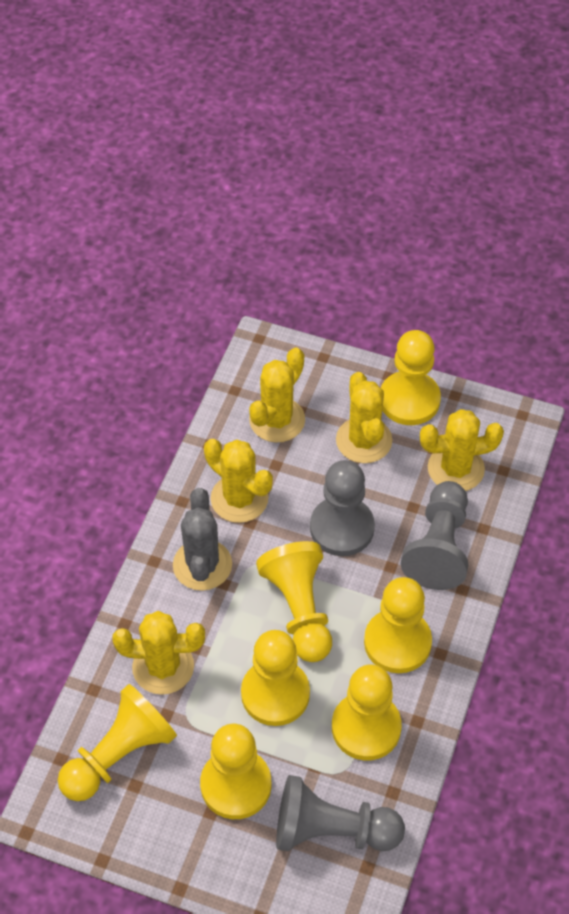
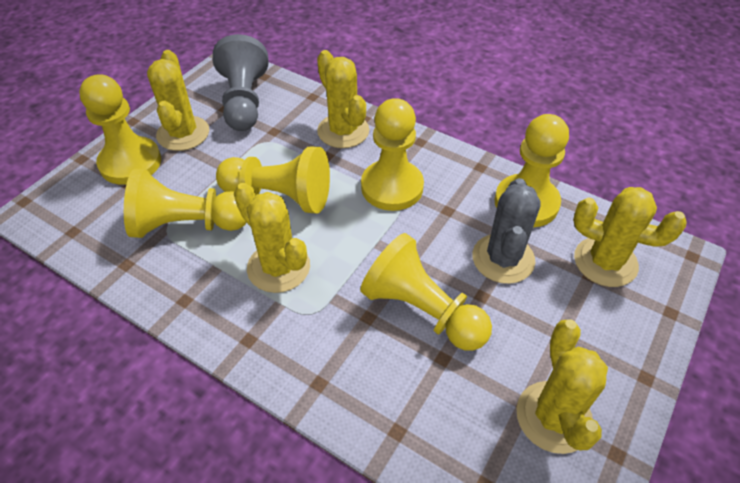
grey pawn: 3 -> 1
yellow pawn: 7 -> 6

